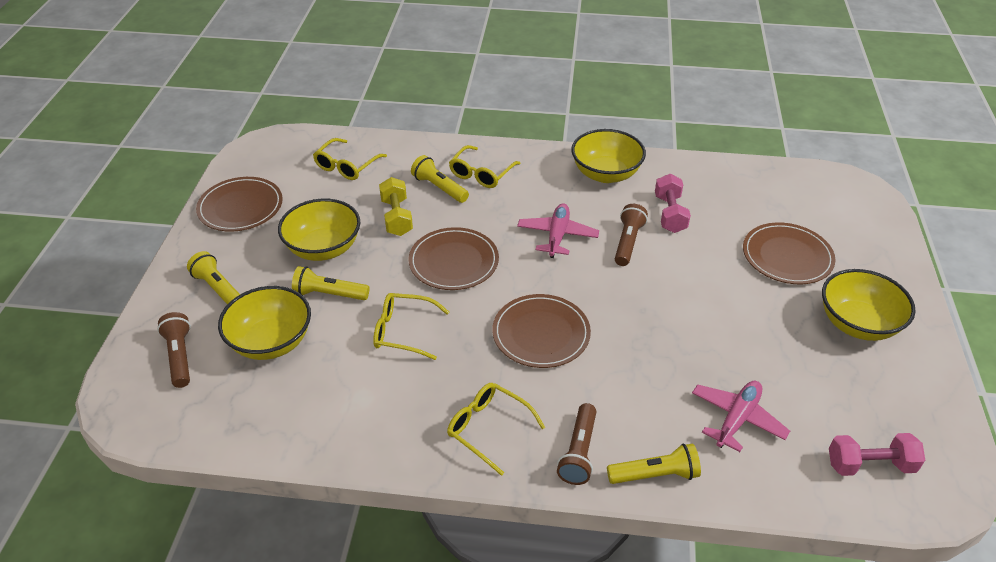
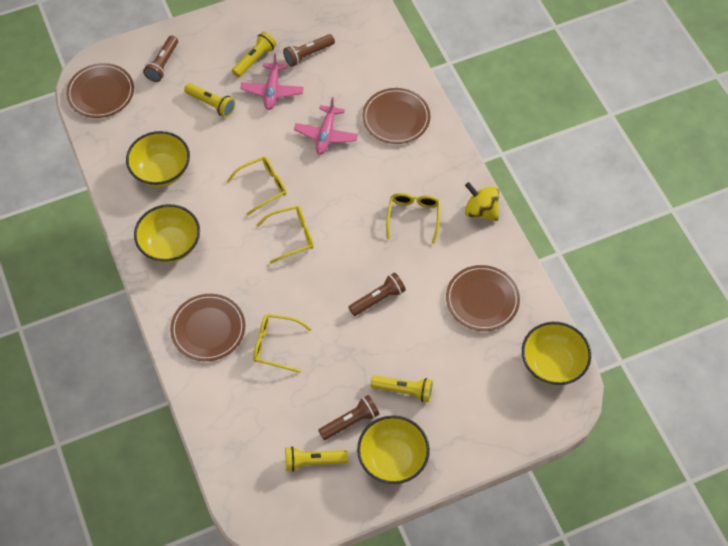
brown flashlight: 3 -> 4
pink dumbbell: 2 -> 0
yellow dumbbell: 1 -> 0
yellow spinning top: 0 -> 1

